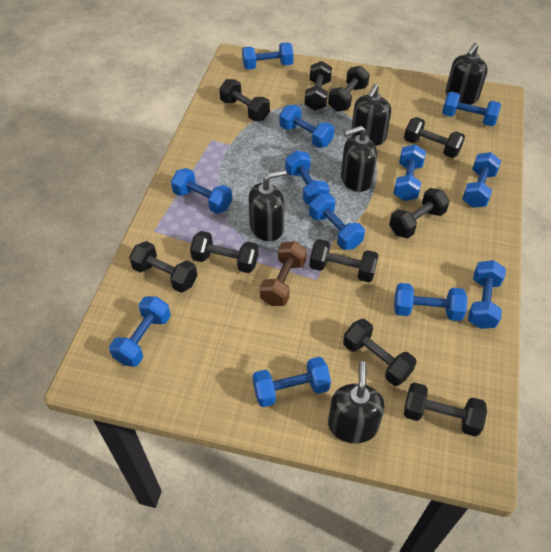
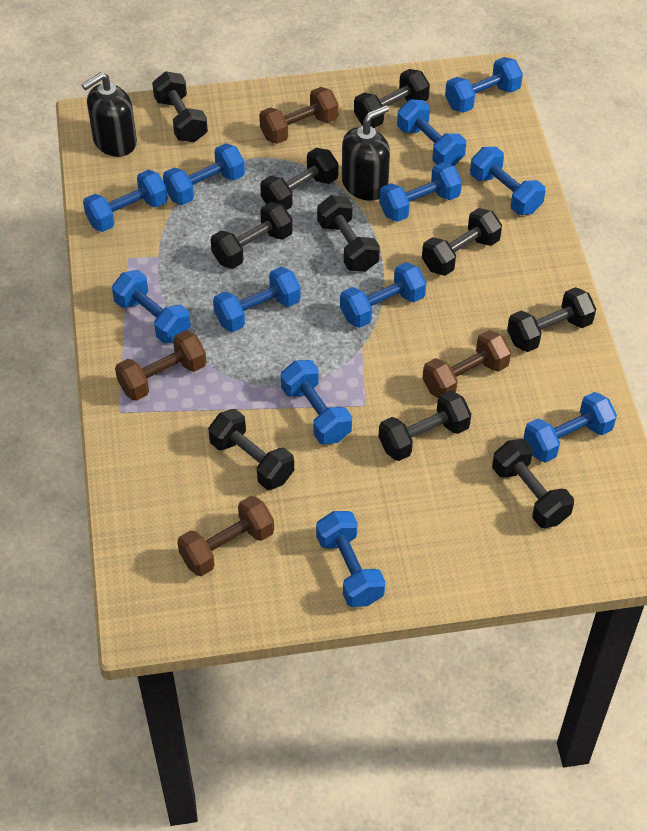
black soap dispenser: 5 -> 2
brown dumbbell: 1 -> 4

